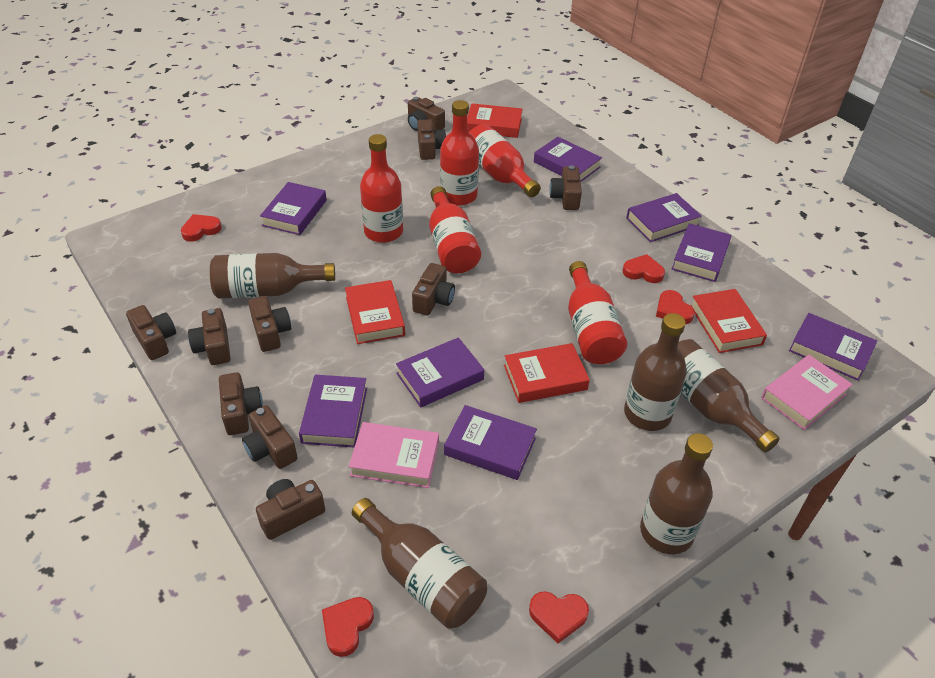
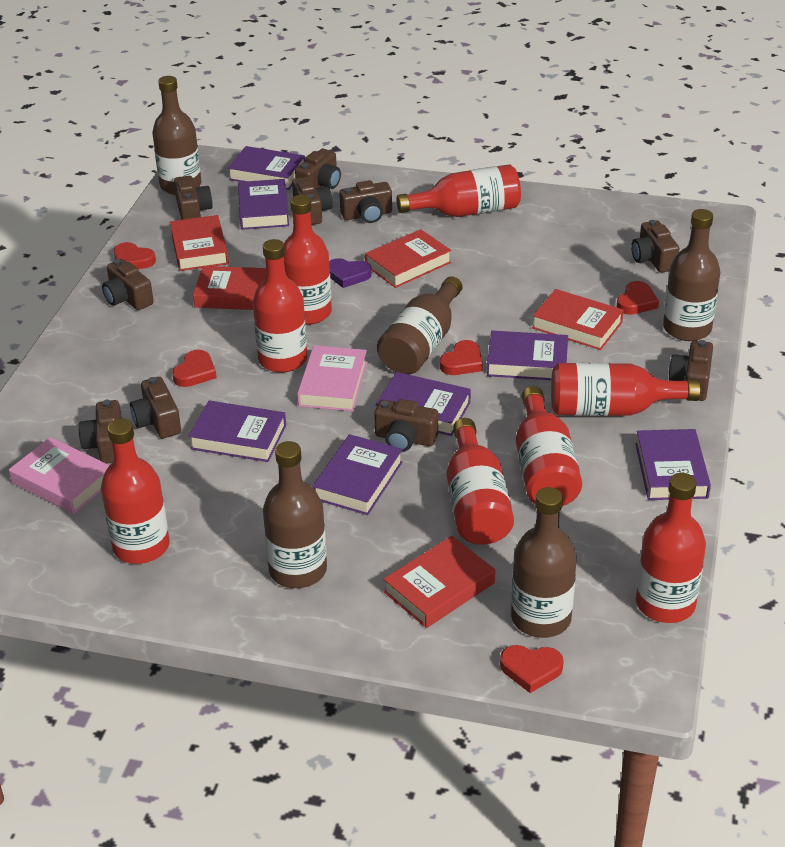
purple book: 8 -> 7
purple heart: 0 -> 1
red book: 4 -> 5
red bottle: 5 -> 8

